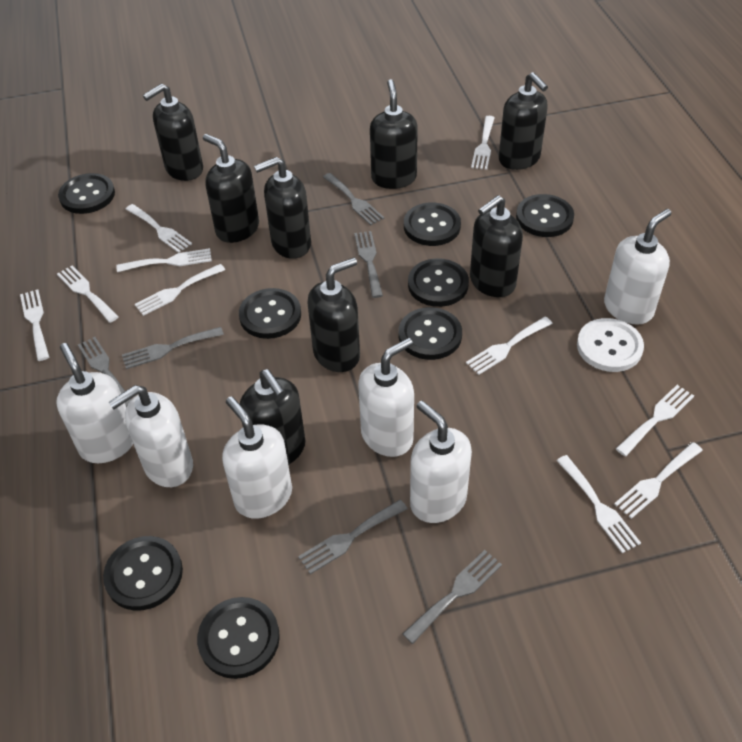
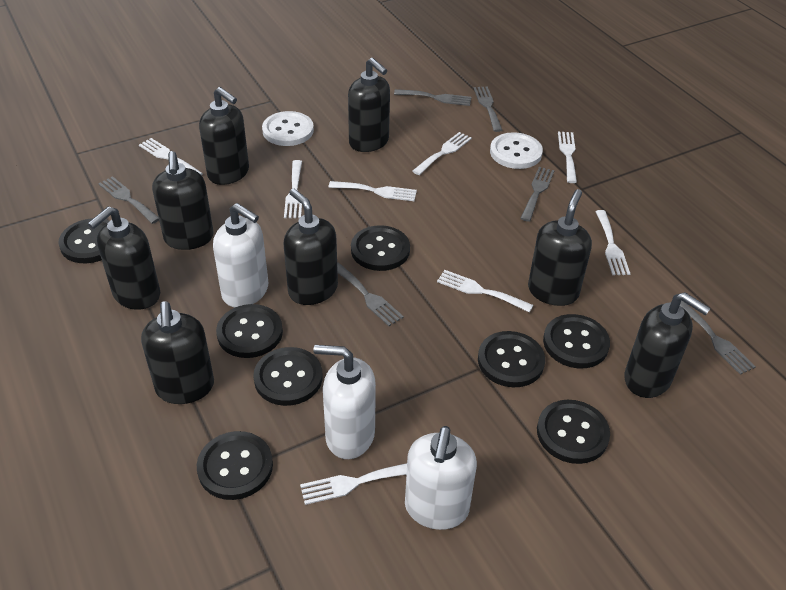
white button: 1 -> 2
white fork: 10 -> 8
white soap dispenser: 6 -> 3

